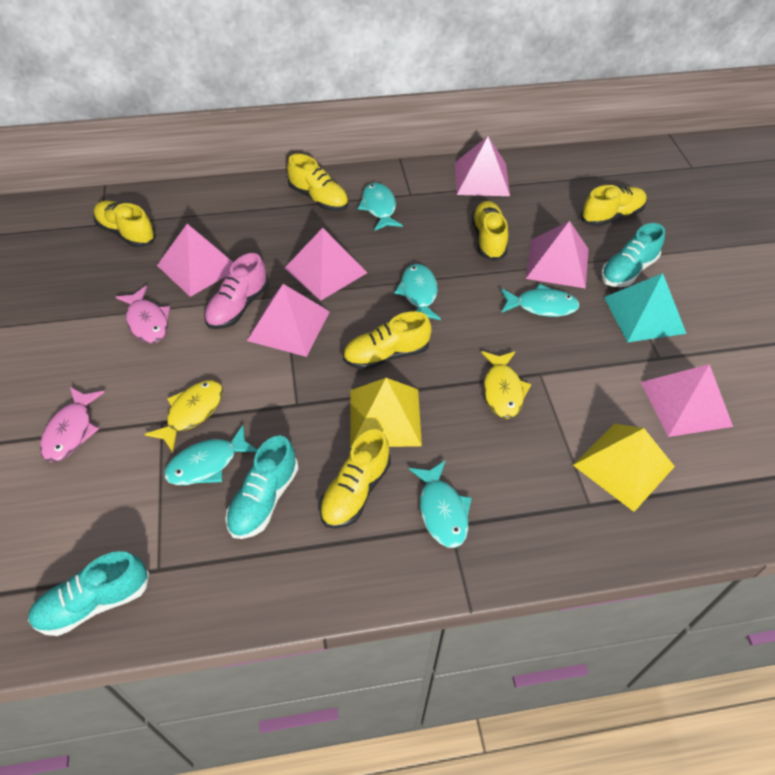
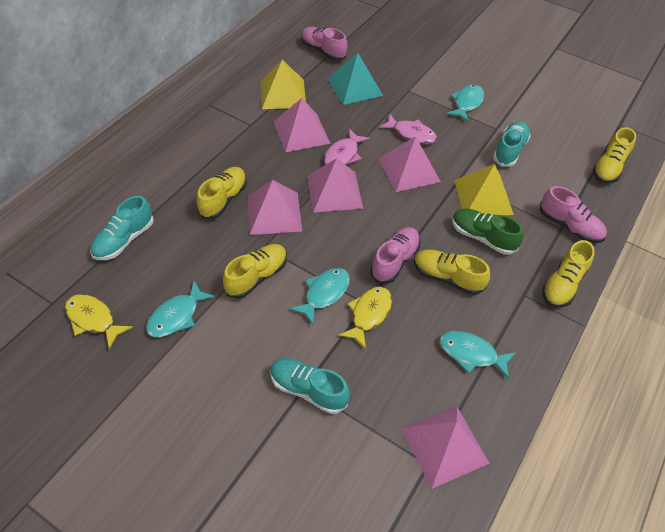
green shoe: 0 -> 1
pink pyramid: 6 -> 5
pink shoe: 1 -> 3
turquoise fish: 5 -> 4
yellow shoe: 6 -> 5

